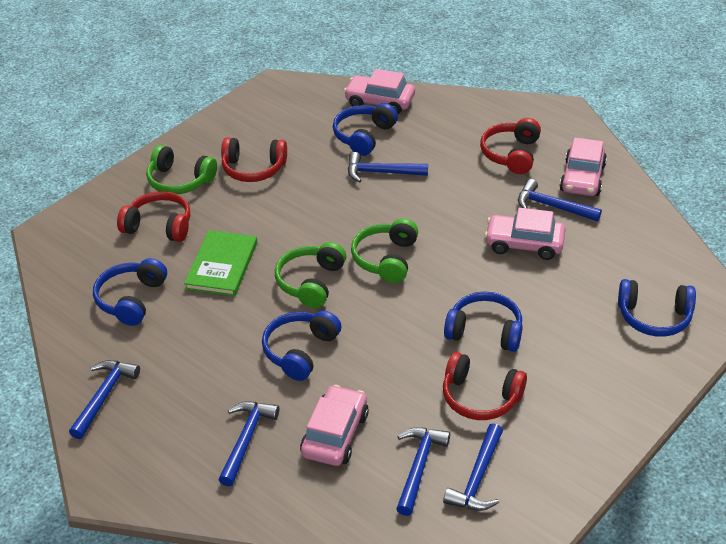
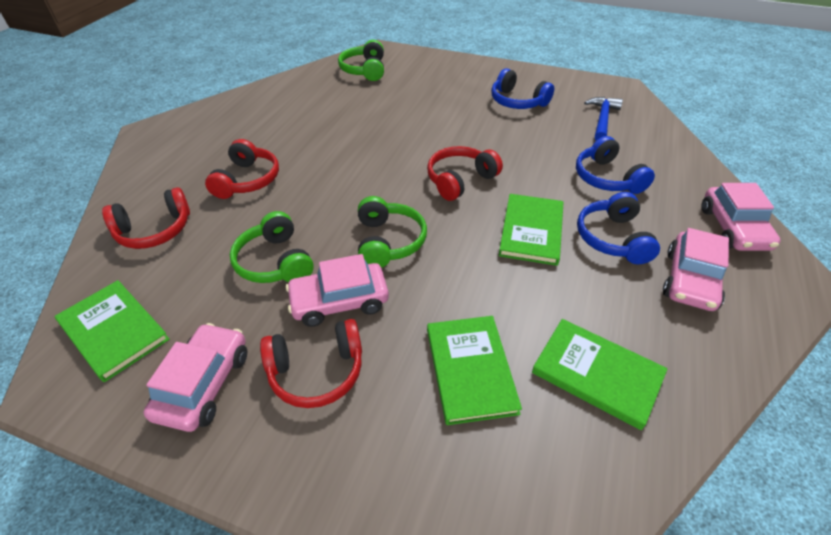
blue hammer: 6 -> 1
blue headphones: 5 -> 3
green book: 1 -> 4

